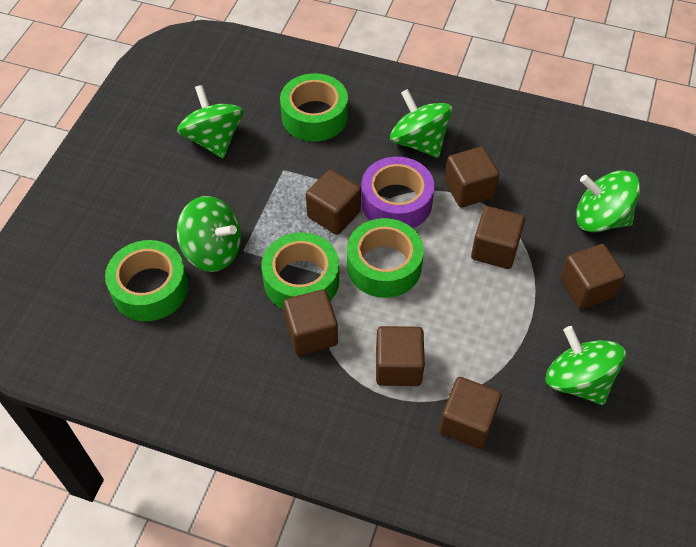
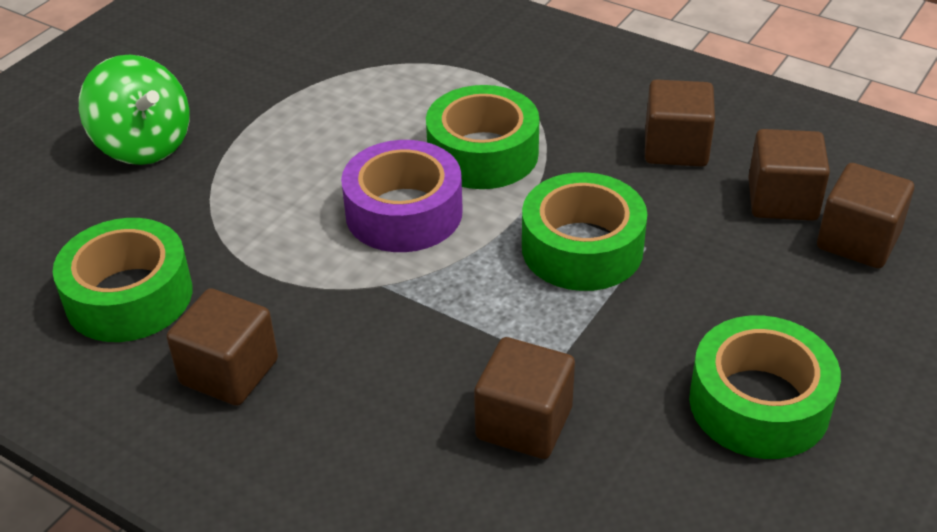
brown cube: 7 -> 5
green spinning top: 5 -> 1

